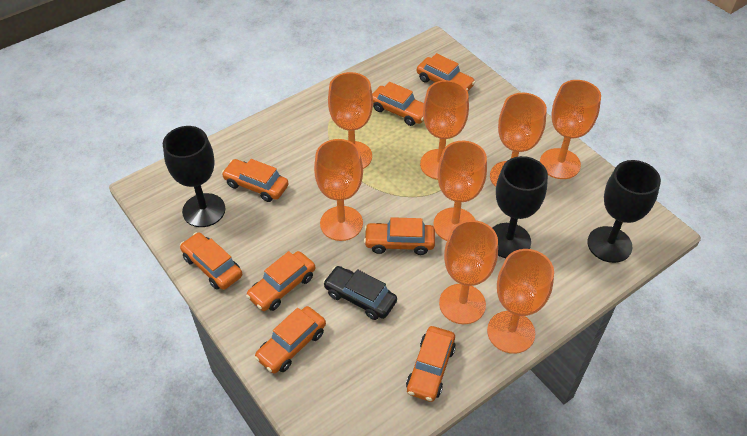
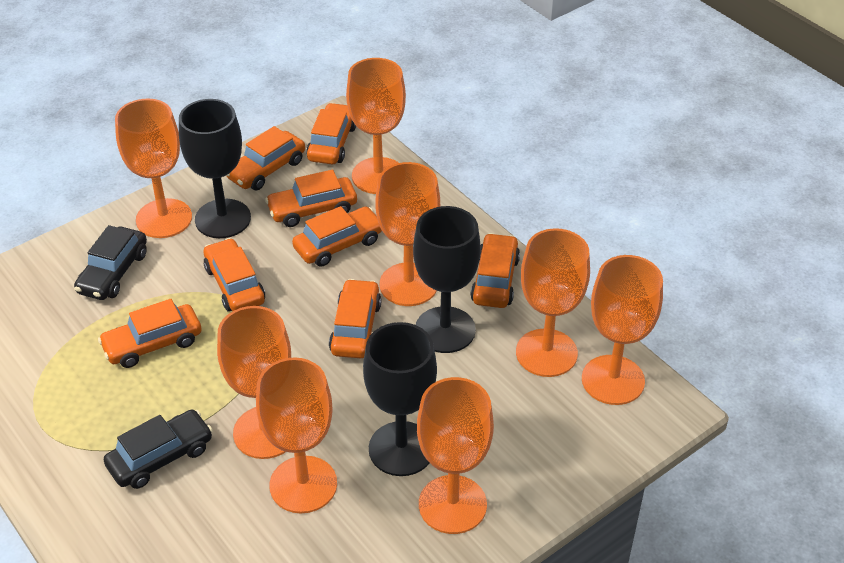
black car: 1 -> 2

